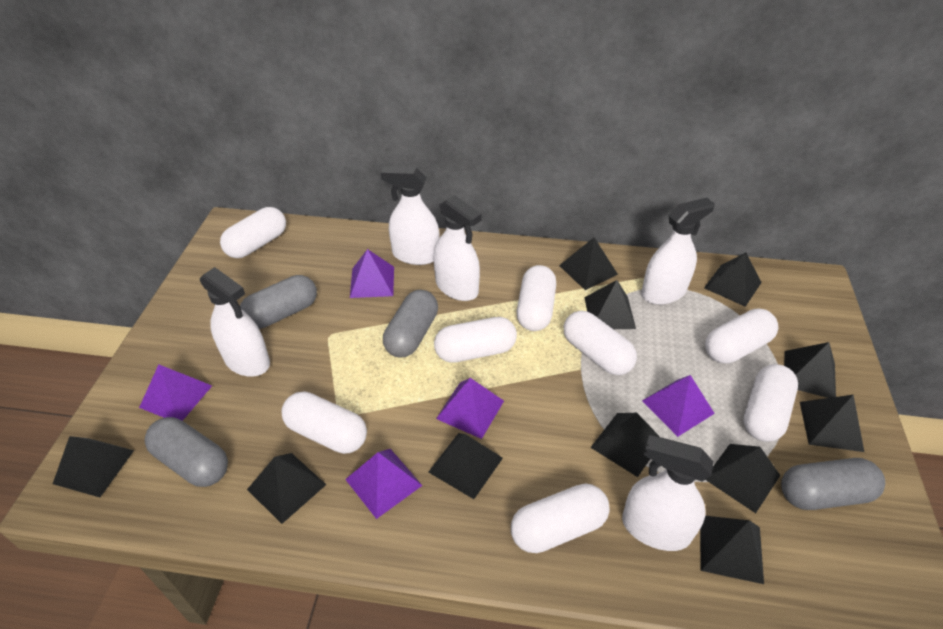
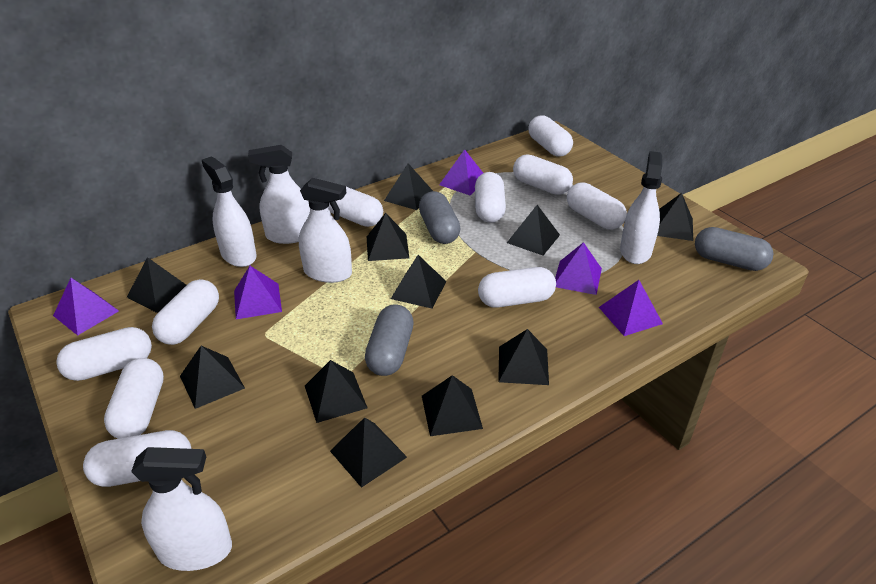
grey capsule: 4 -> 3
white capsule: 8 -> 10

